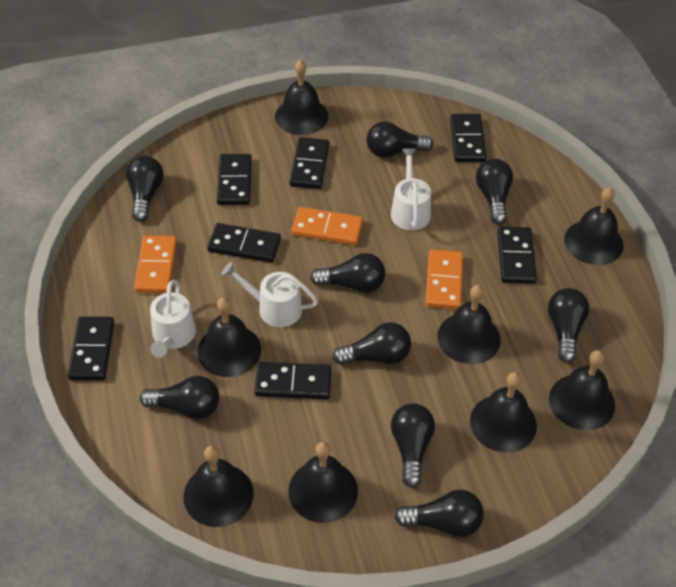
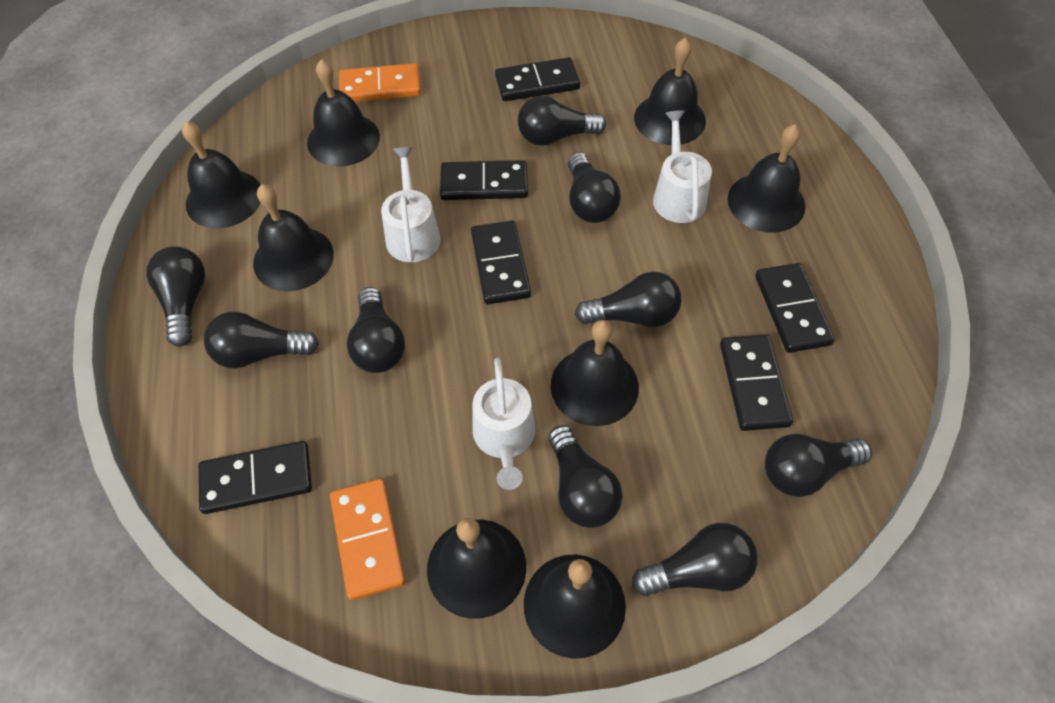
black domino: 7 -> 6
orange domino: 3 -> 2

